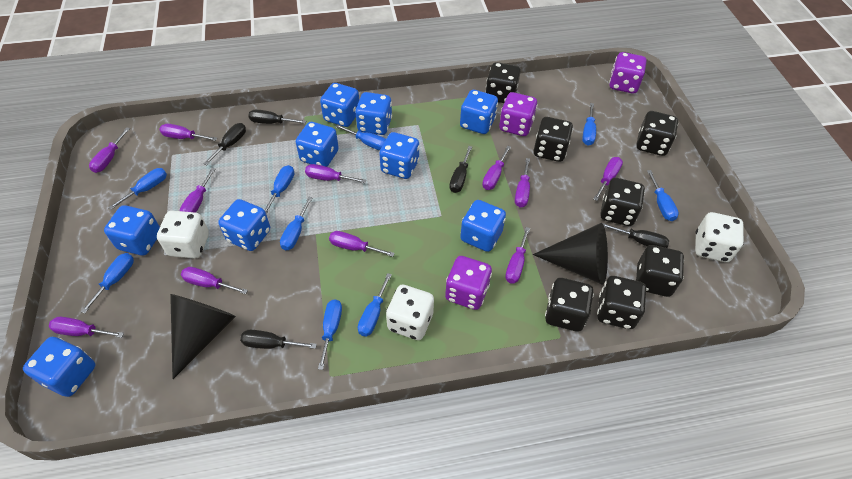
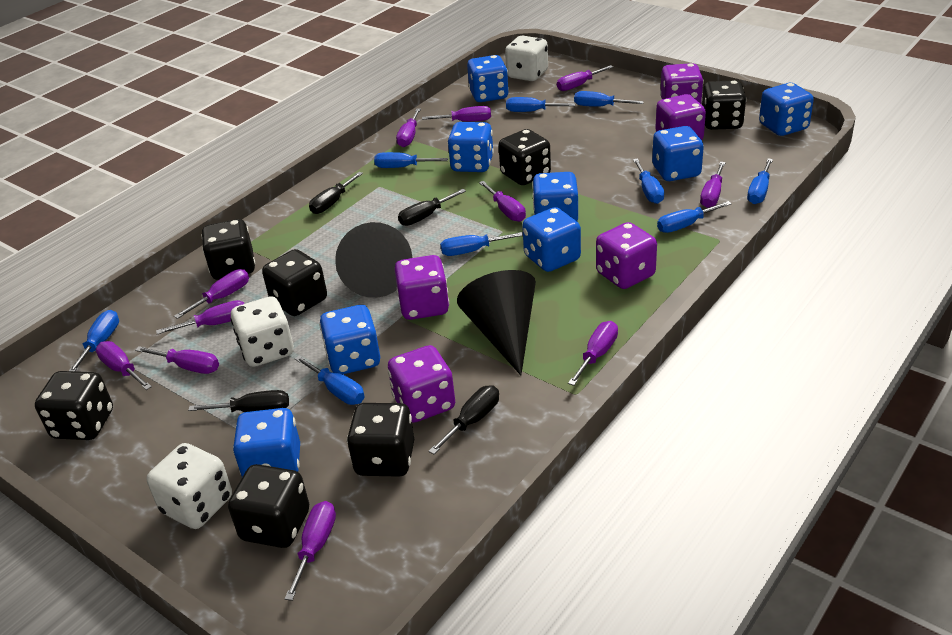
black screwdriver: 5 -> 4
blue dice: 9 -> 8
purple dice: 3 -> 5

